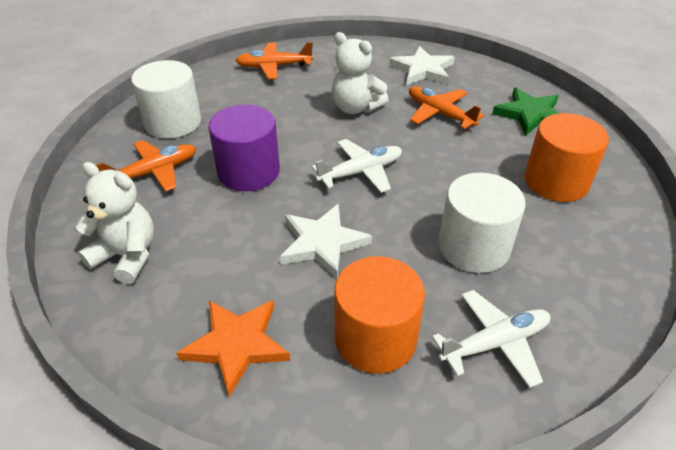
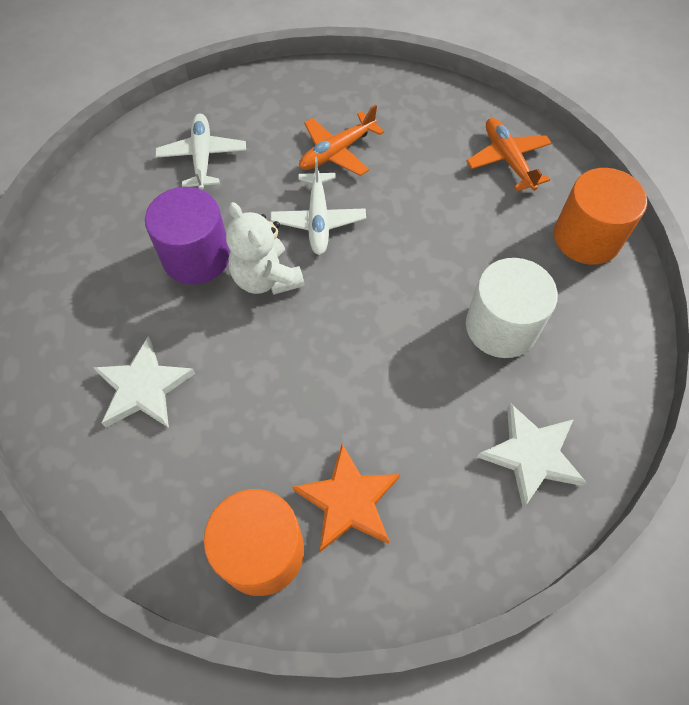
green star: 1 -> 0
orange plane: 3 -> 2
white cylinder: 2 -> 1
white teddy bear: 2 -> 1

